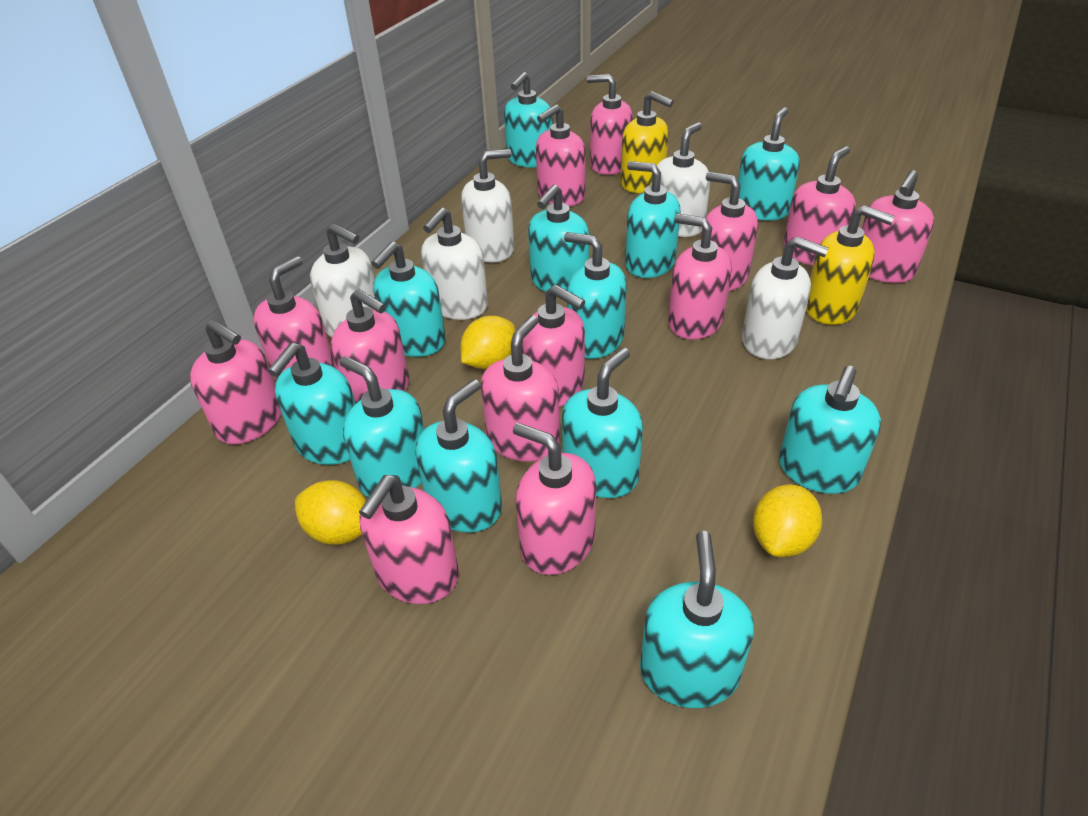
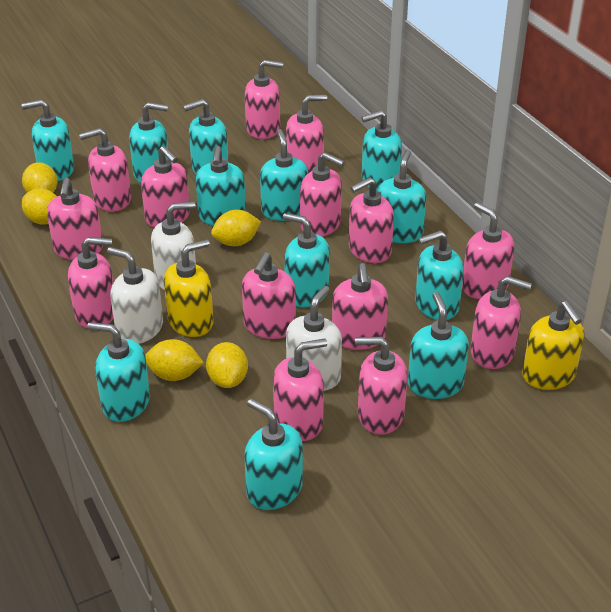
pink soap dispenser: 13 -> 14
white soap dispenser: 5 -> 3
yellow lemon: 3 -> 5

